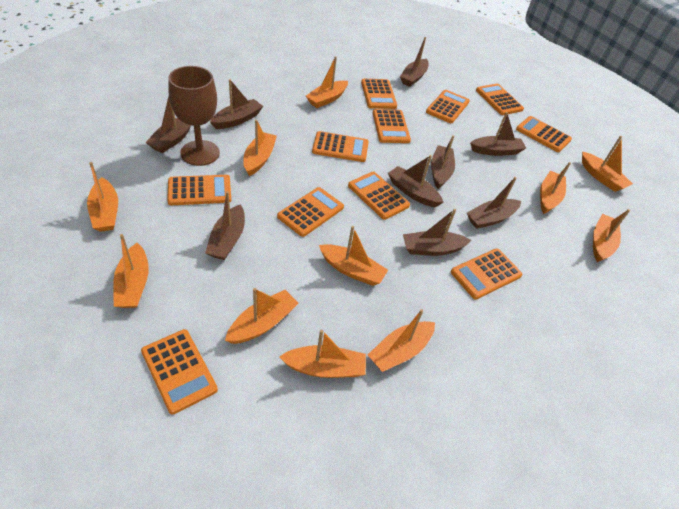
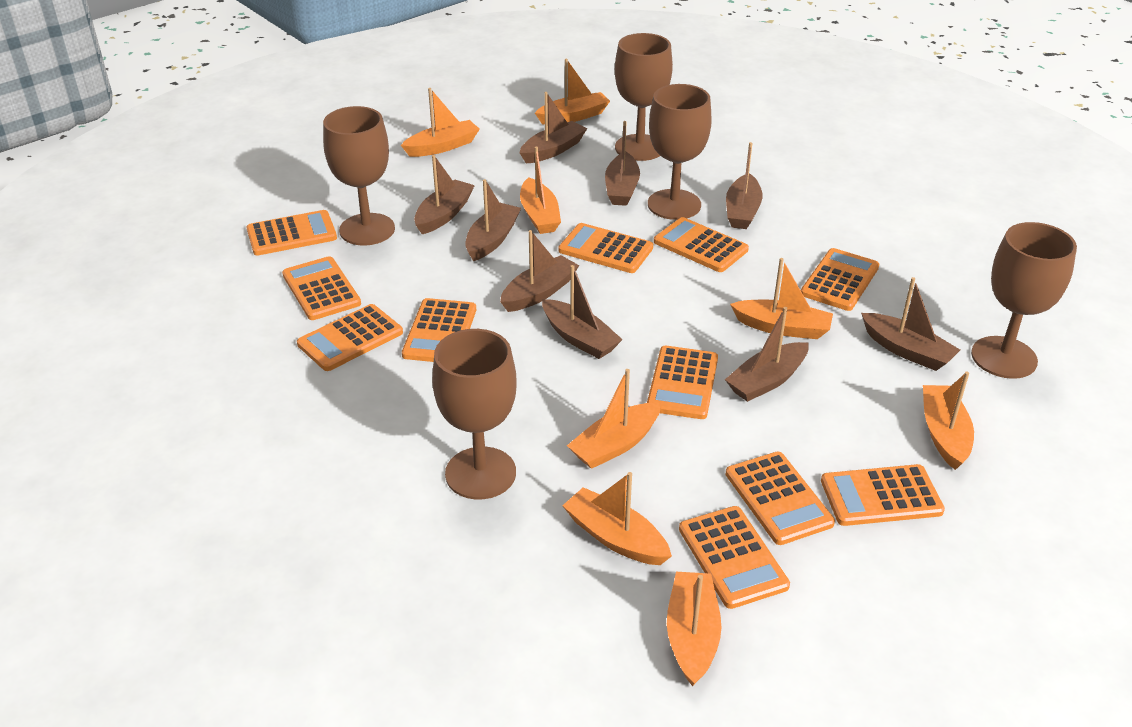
brown goblet: 1 -> 5
orange boat: 11 -> 8

